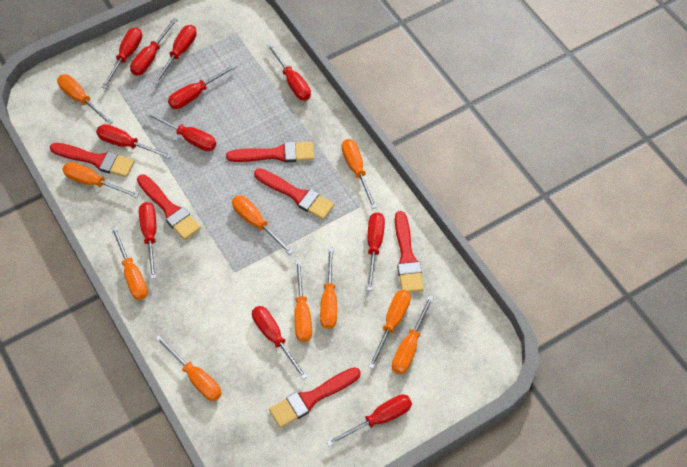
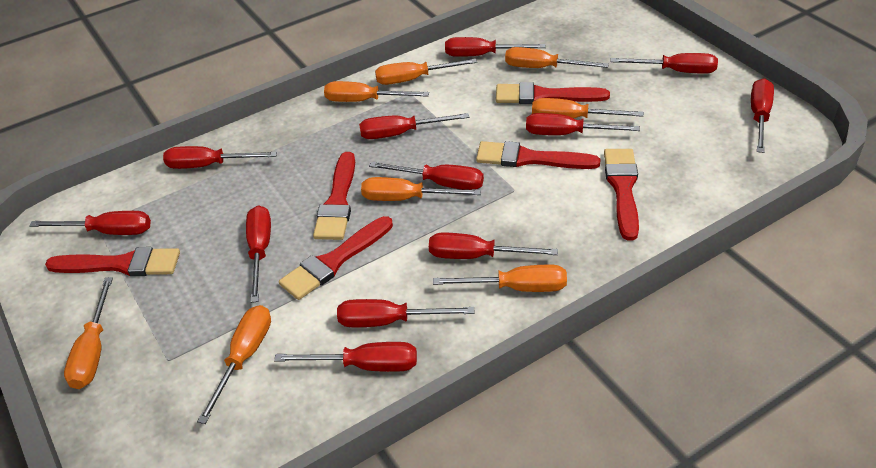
orange screwdriver: 10 -> 8
red screwdriver: 11 -> 12

